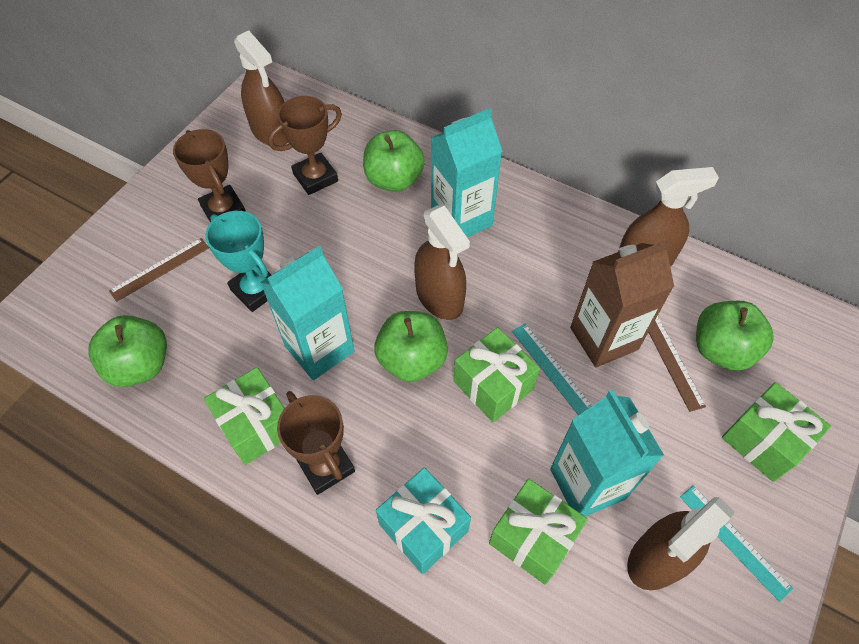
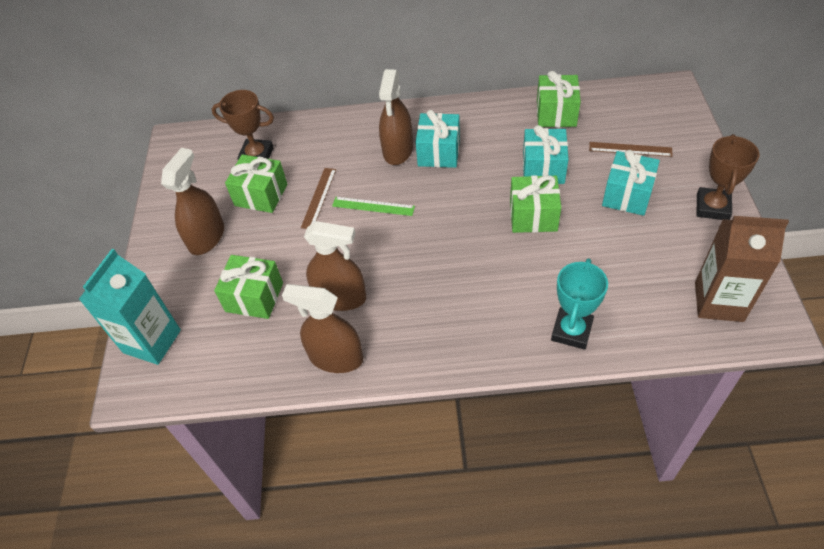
brown trophy: 3 -> 2
green apple: 4 -> 0
green ruler: 0 -> 1
turquoise carton: 3 -> 1
turquoise gift: 1 -> 3
turquoise ruler: 2 -> 0

